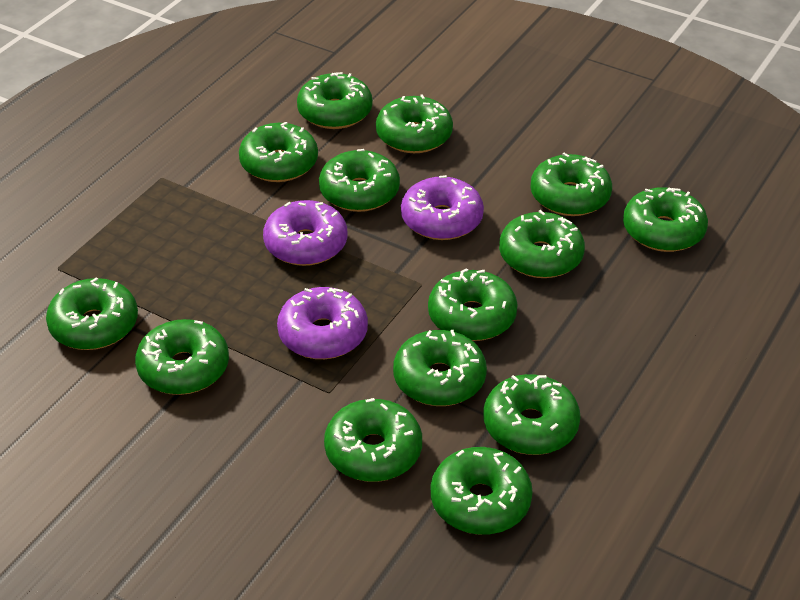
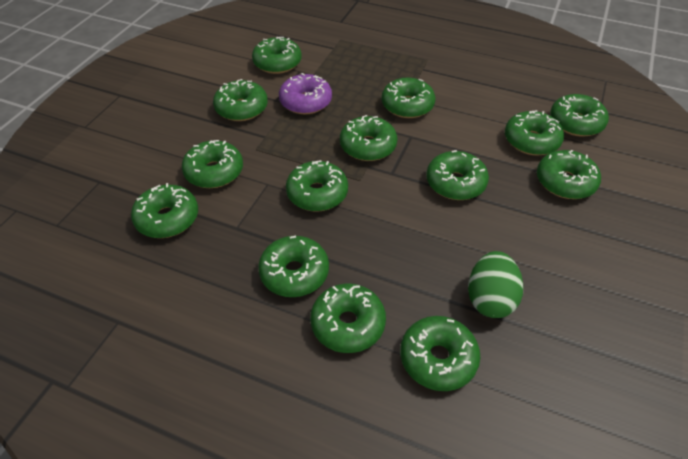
green egg: 0 -> 1
purple donut: 3 -> 1

